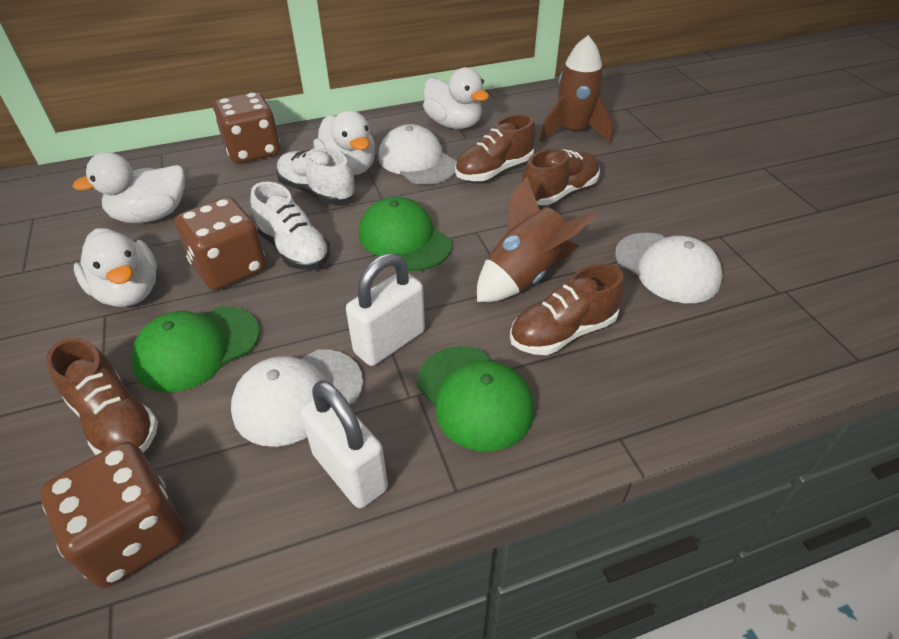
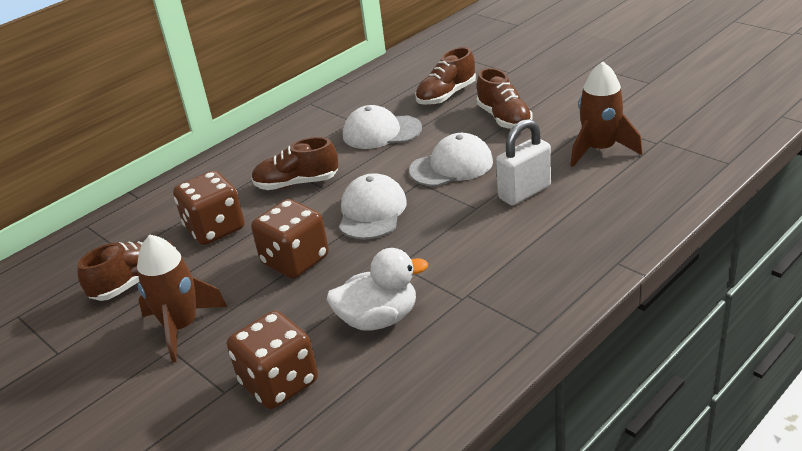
green cap: 3 -> 0
white duck: 4 -> 1
white padlock: 2 -> 1
white shoe: 2 -> 0

